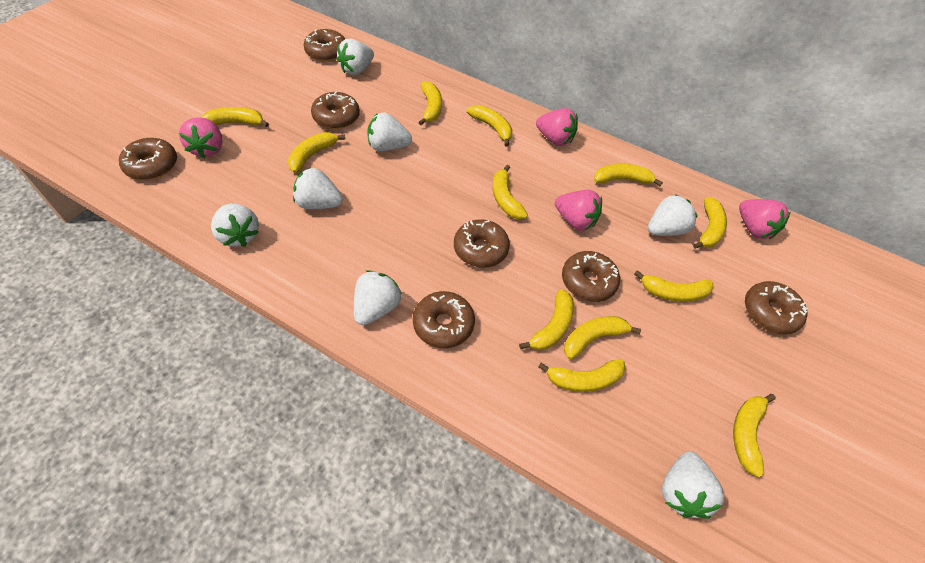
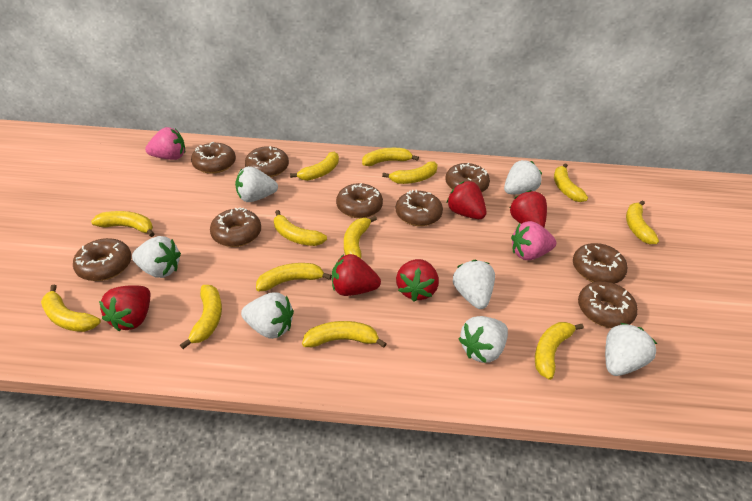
brown donut: 7 -> 9
pink strawberry: 4 -> 2
red strawberry: 0 -> 5
yellow banana: 12 -> 13

